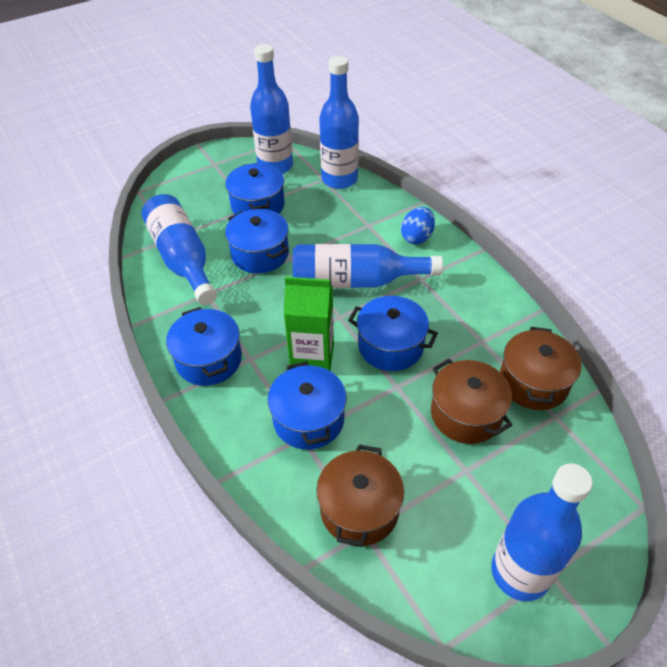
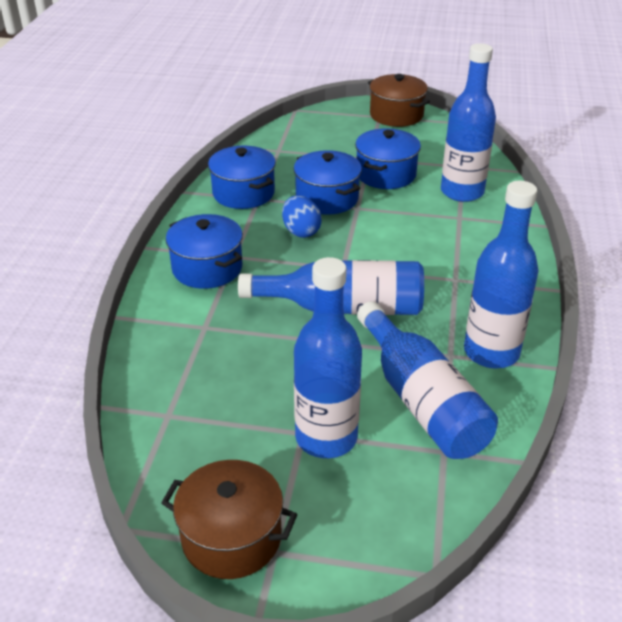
blue pot: 5 -> 4
brown pot: 3 -> 2
green carton: 1 -> 0

